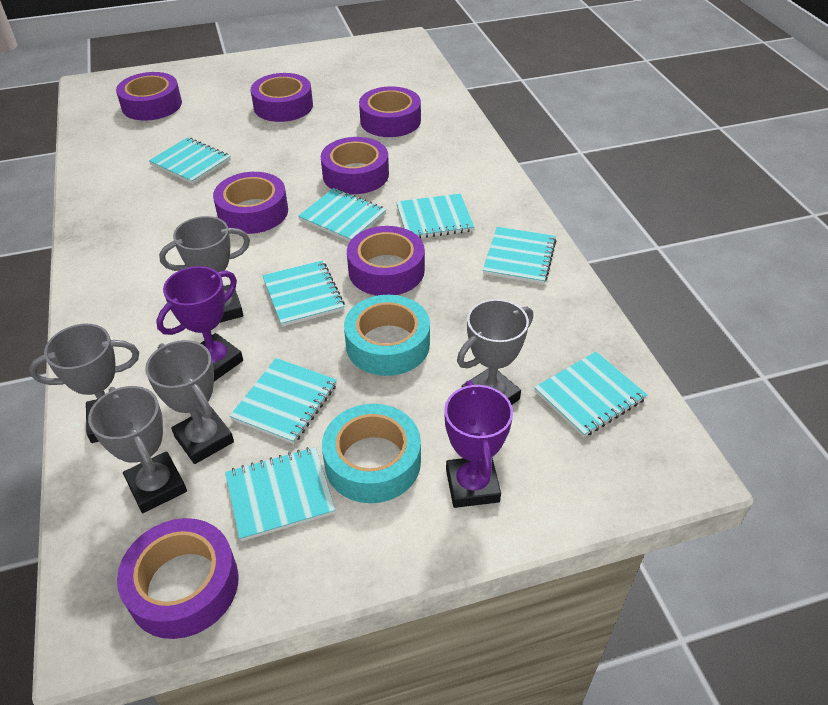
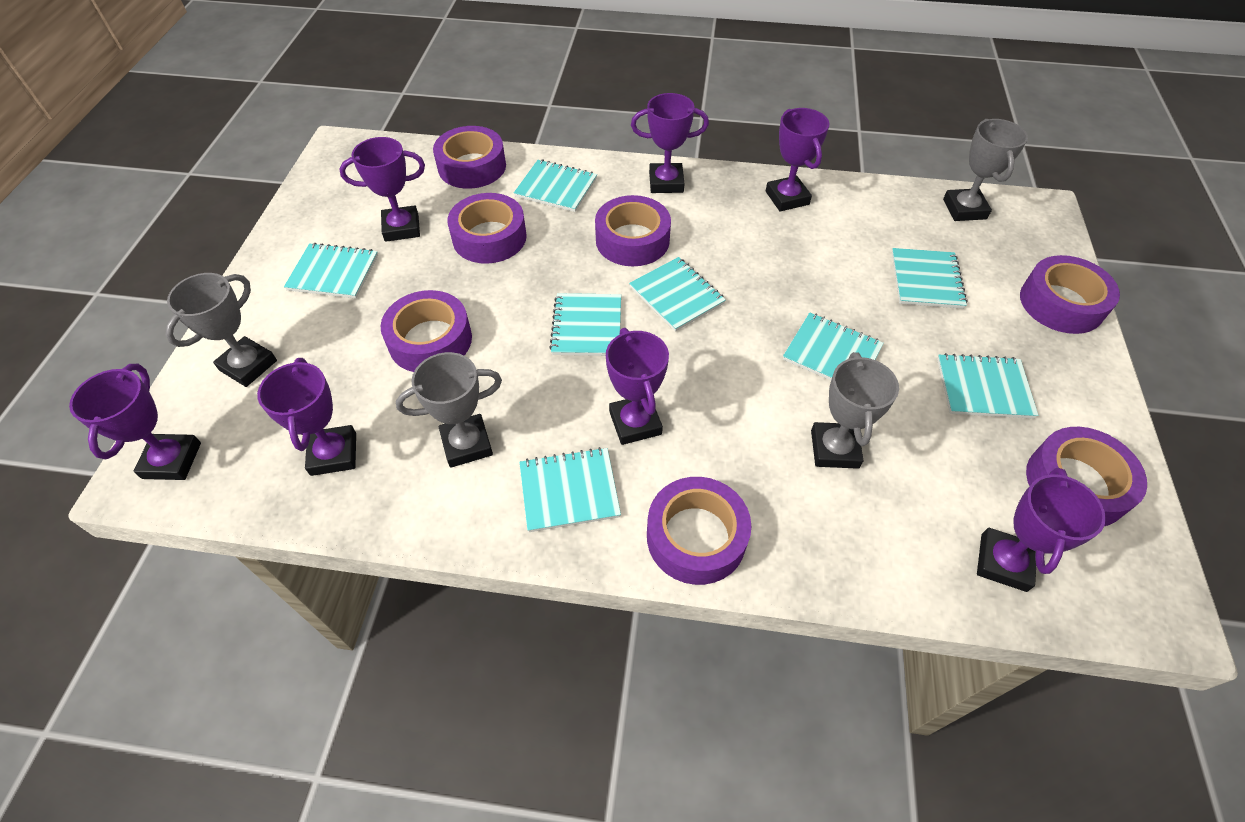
grey trophy: 5 -> 4
purple trophy: 2 -> 7
turquoise tape: 2 -> 0

